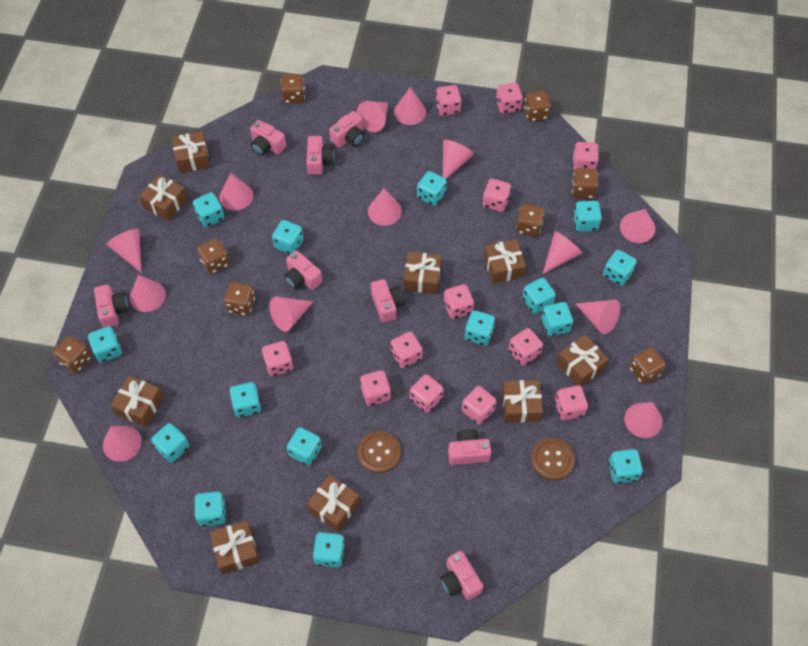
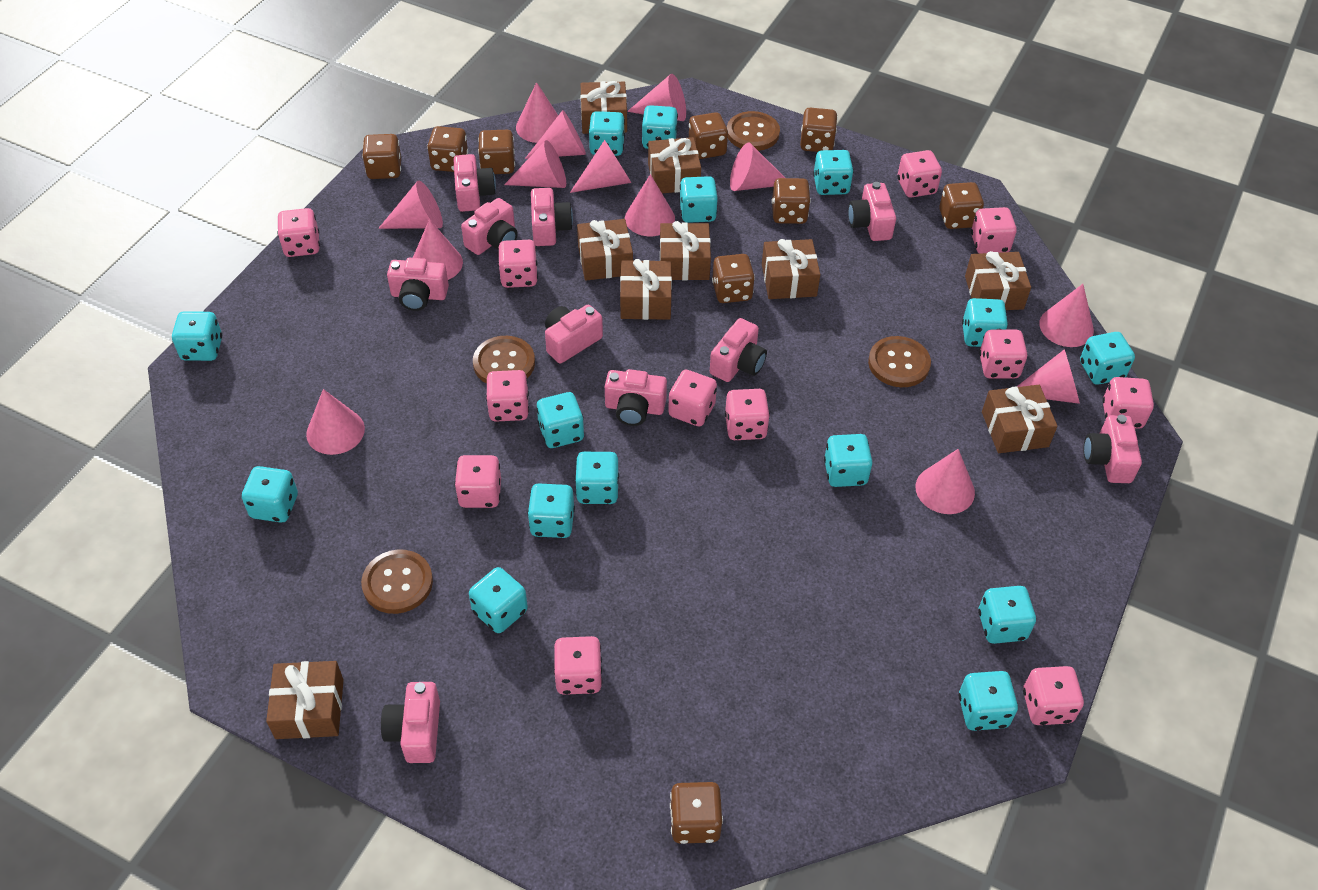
brown button: 2 -> 4
brown dice: 8 -> 9
pink camera: 8 -> 10

